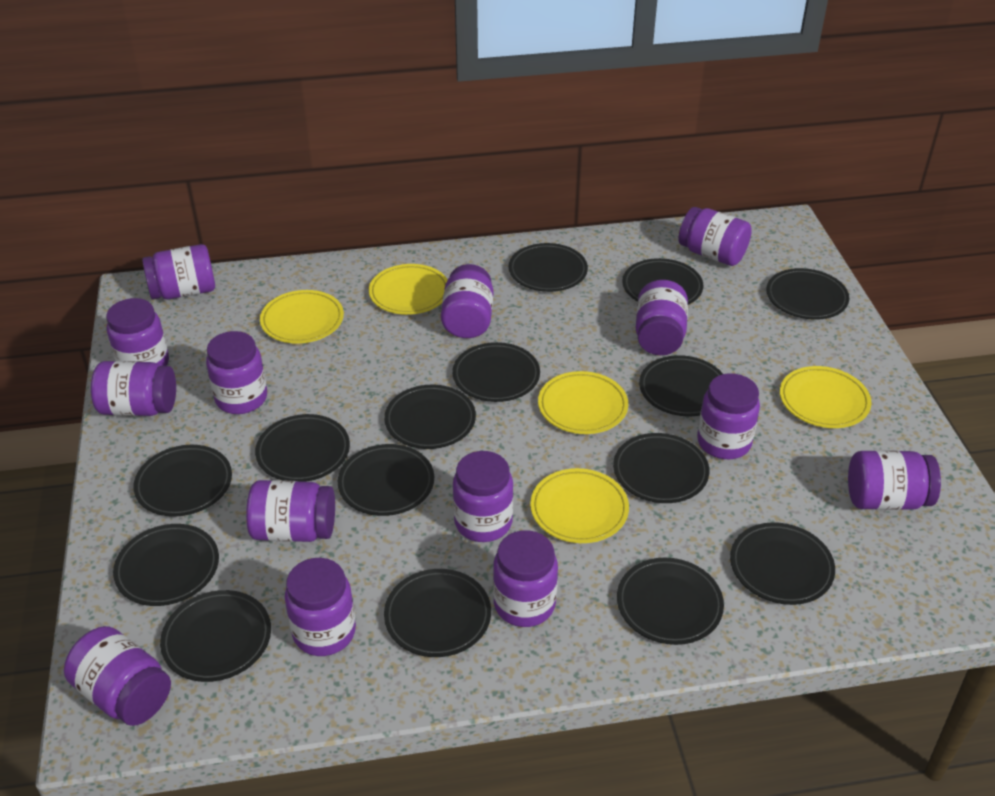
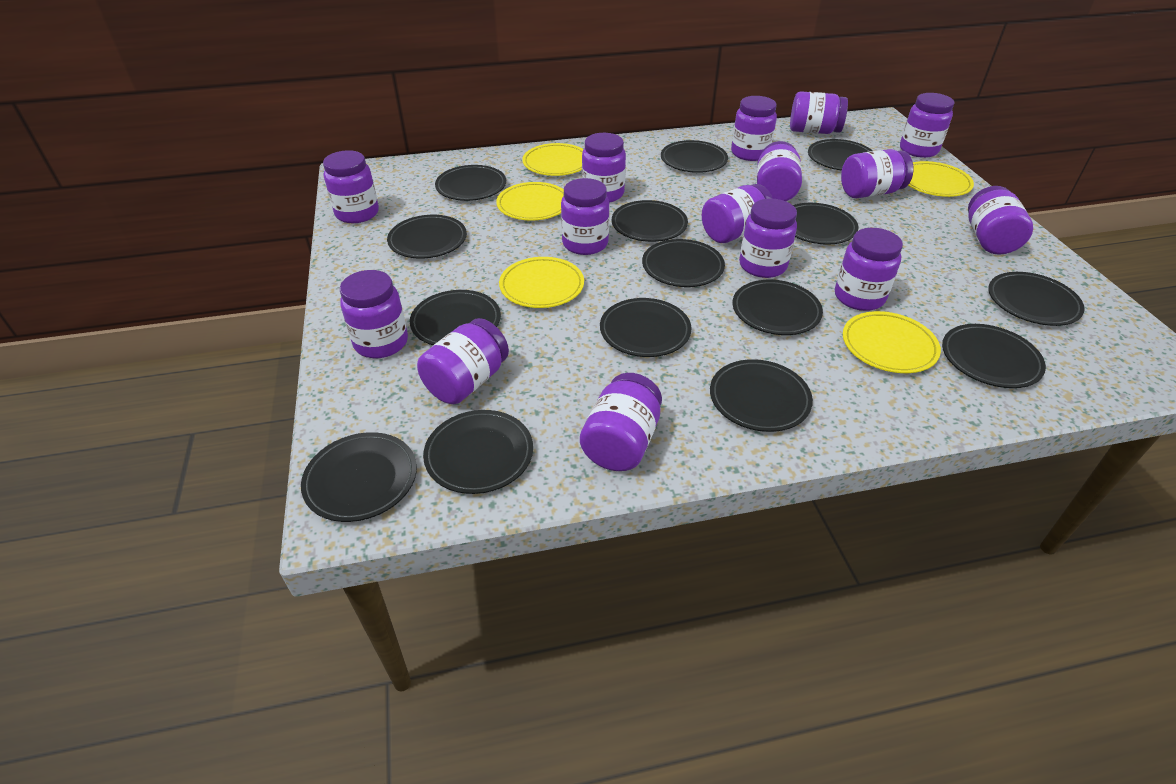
purple jar: 14 -> 15

